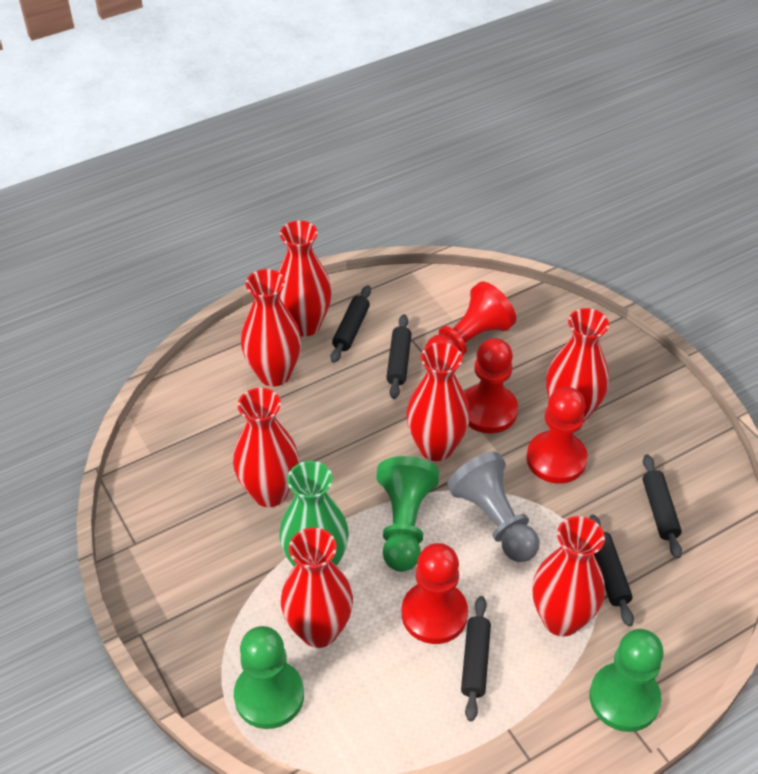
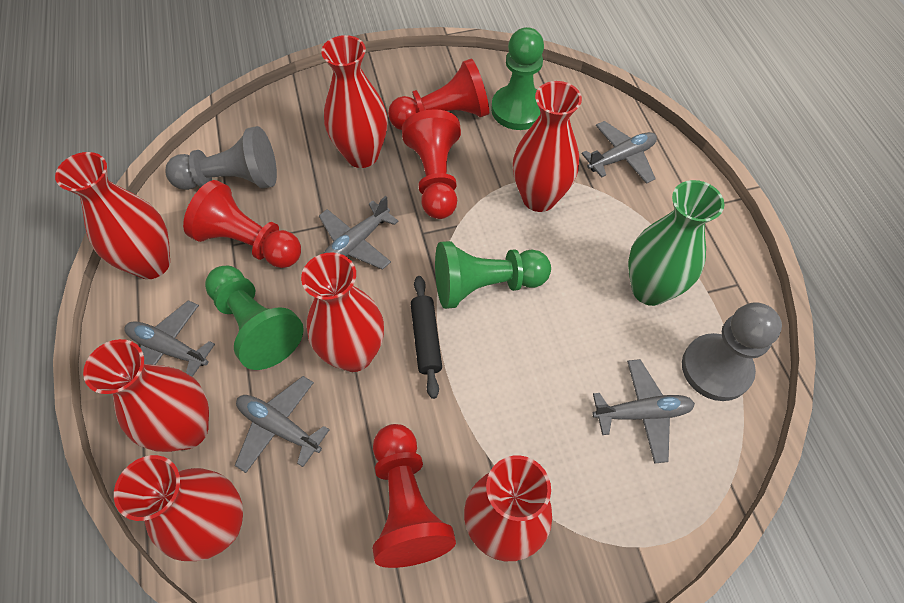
black rolling pin: 5 -> 1
grey pawn: 1 -> 2
grey plane: 0 -> 5

